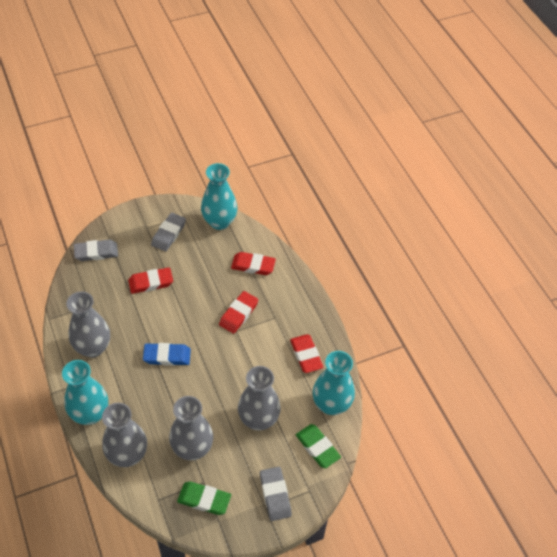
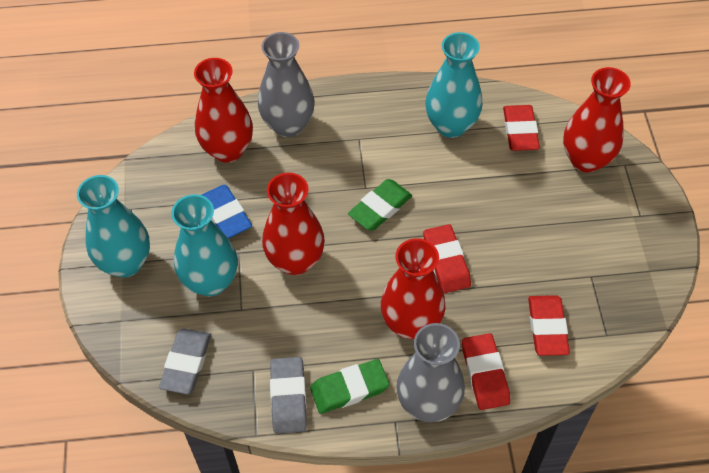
grey eraser: 3 -> 2
grey vase: 4 -> 2
red vase: 0 -> 4

